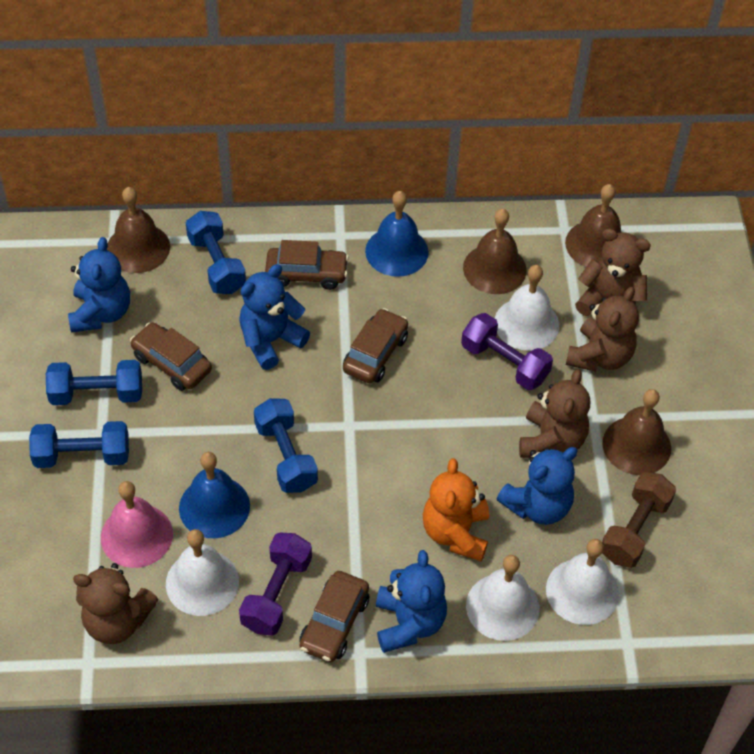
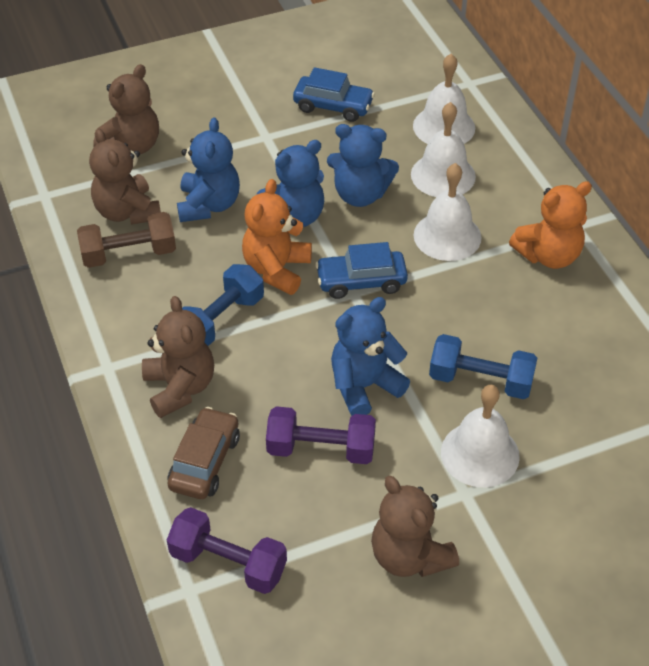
blue bell: 2 -> 0
blue car: 0 -> 2
blue dumbbell: 4 -> 2
brown bell: 4 -> 0
brown car: 4 -> 1
orange teddy bear: 1 -> 2
pink bell: 1 -> 0

